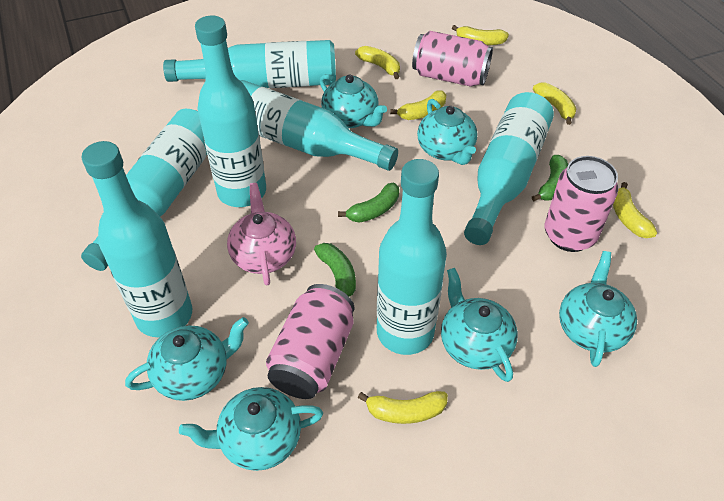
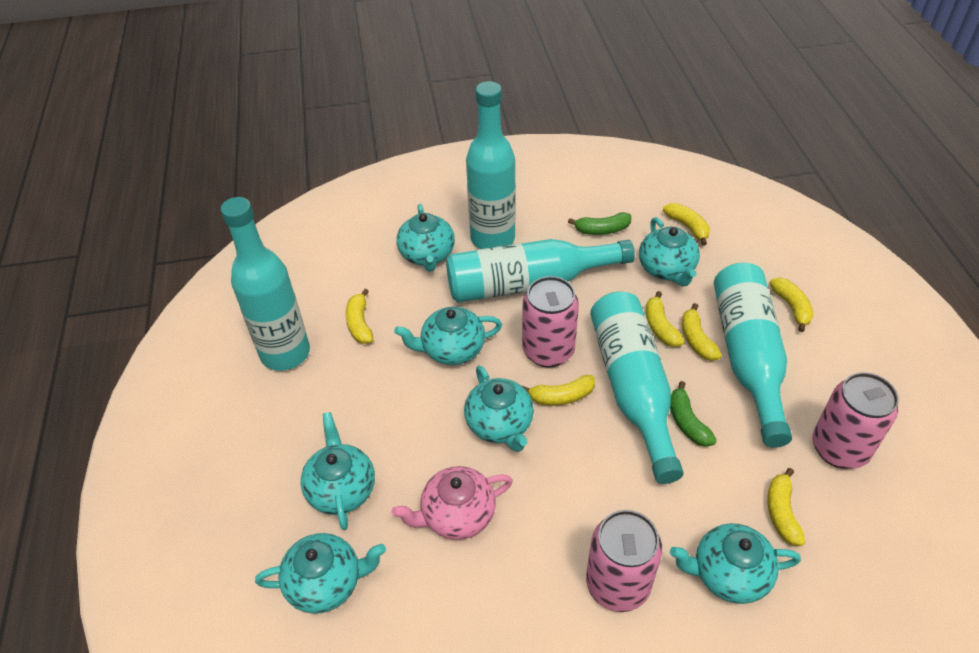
green banana: 3 -> 2
turquoise bottle: 7 -> 5
turquoise teapot: 6 -> 7
yellow banana: 6 -> 7

